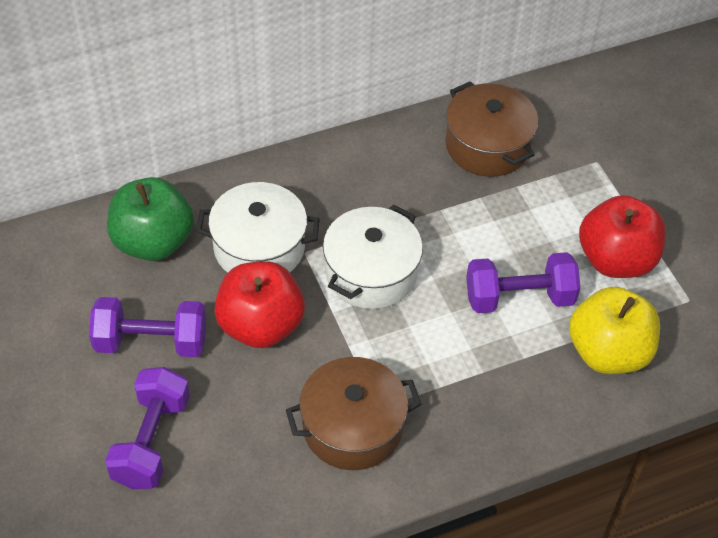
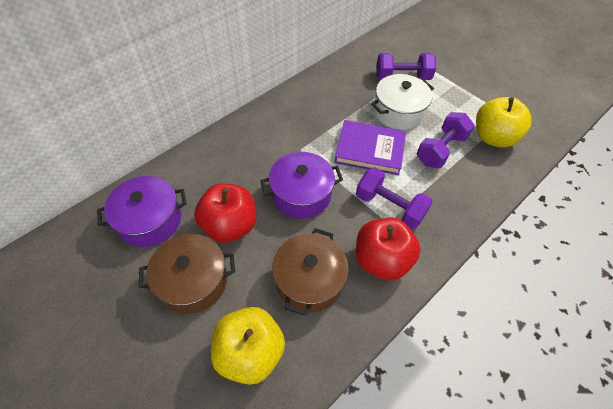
green apple: 1 -> 0
purple book: 0 -> 1
purple pot: 0 -> 2
white pot: 2 -> 1
yellow apple: 1 -> 2

